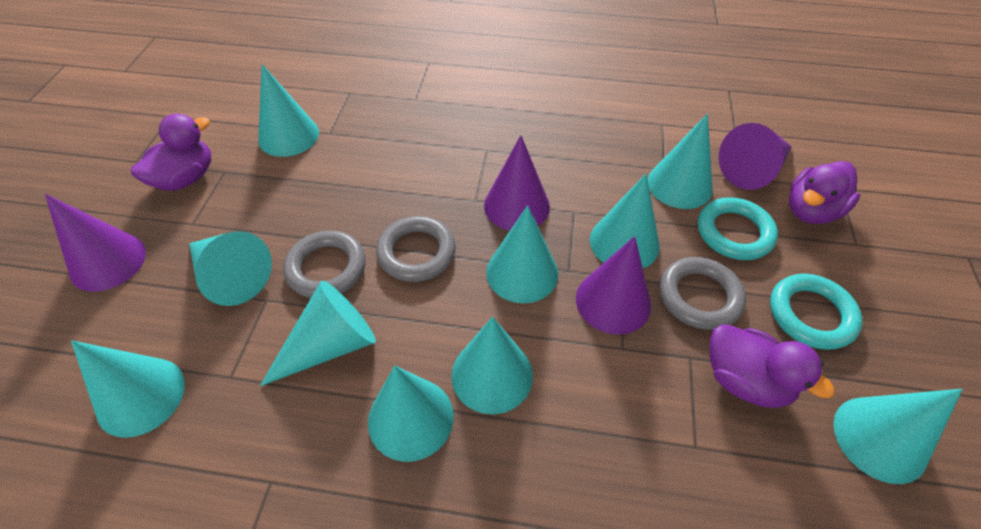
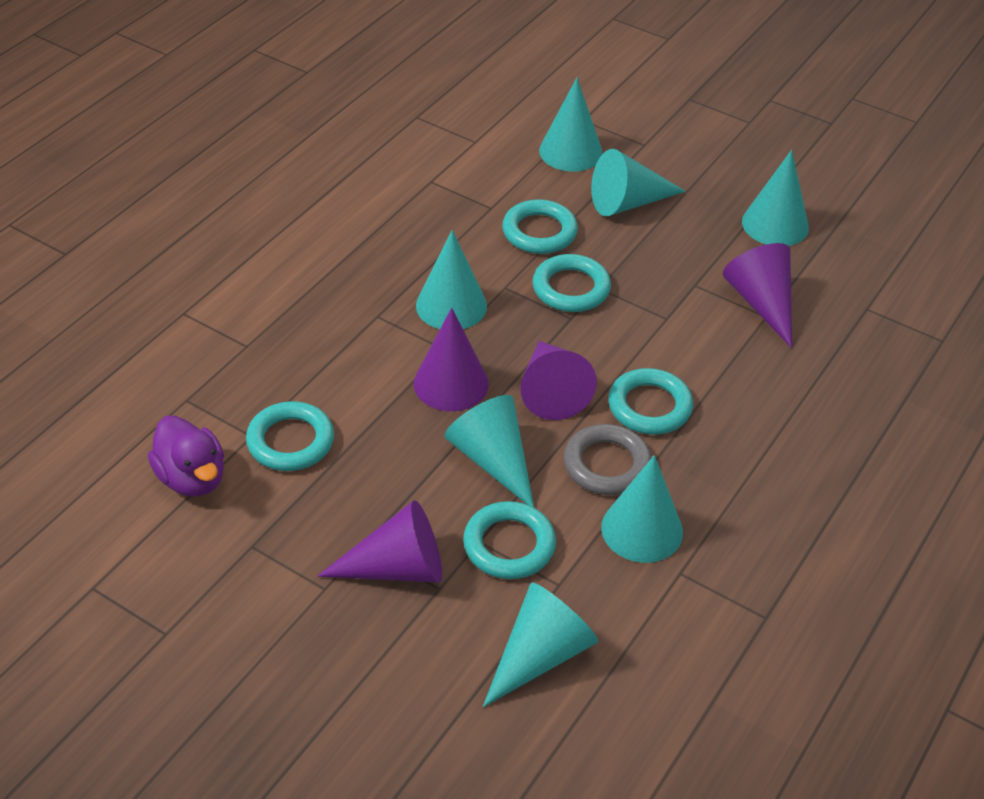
grey ring: 3 -> 1
purple duck: 3 -> 1
turquoise cone: 10 -> 7
turquoise ring: 2 -> 5

